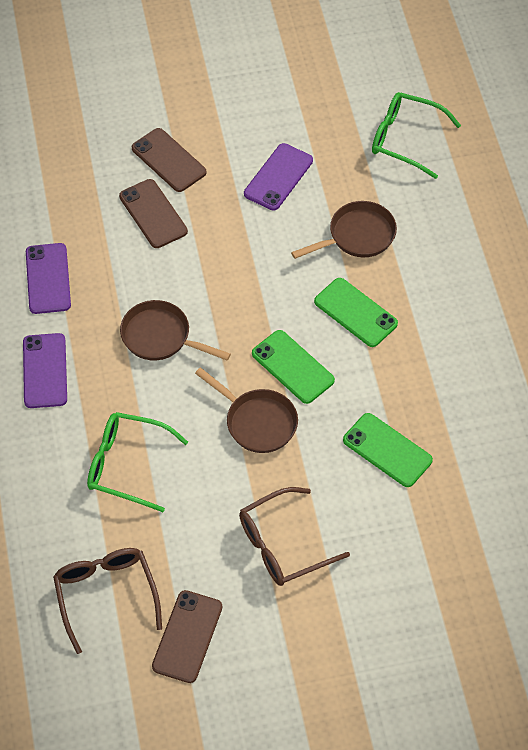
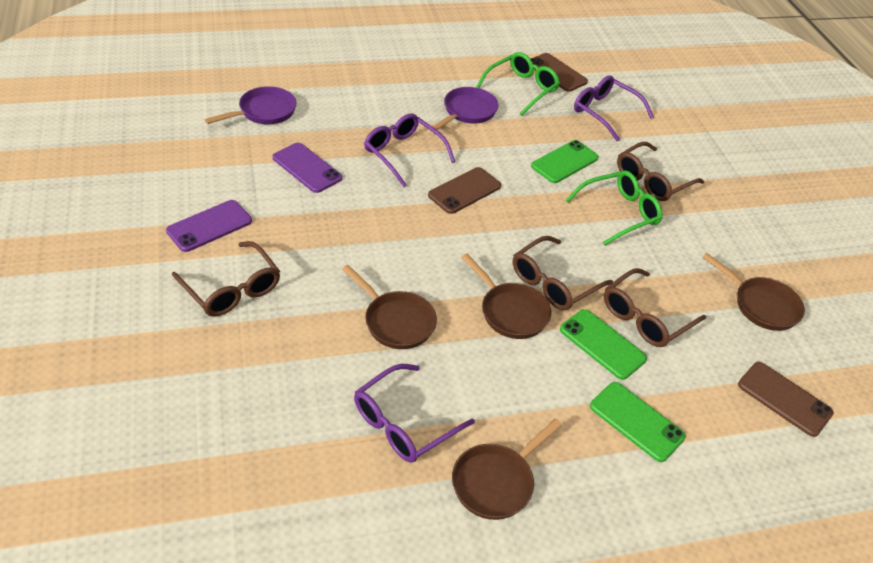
brown glasses: 2 -> 4
brown pan: 3 -> 4
purple glasses: 0 -> 3
purple pan: 0 -> 2
purple phone: 3 -> 2

